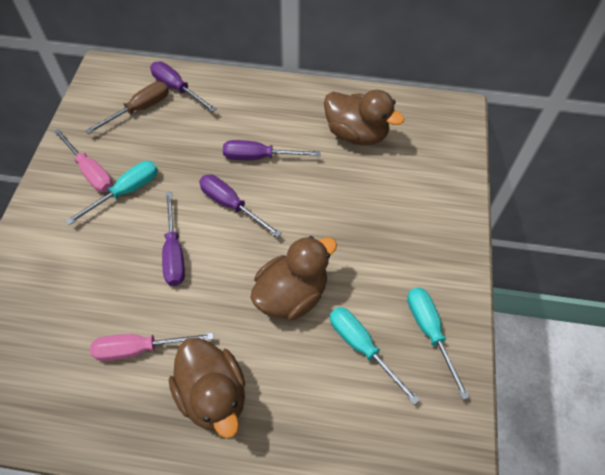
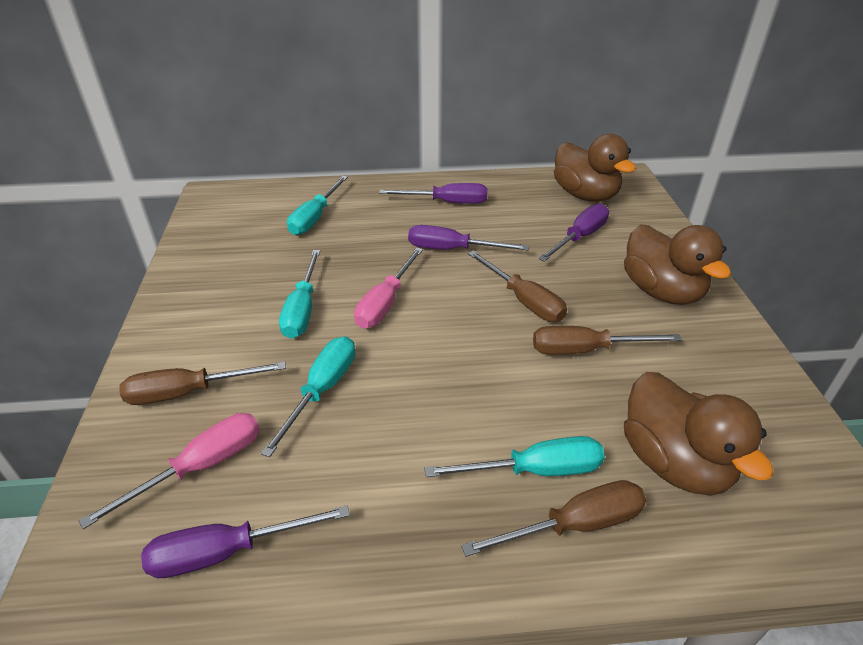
brown screwdriver: 1 -> 4
turquoise screwdriver: 3 -> 4

